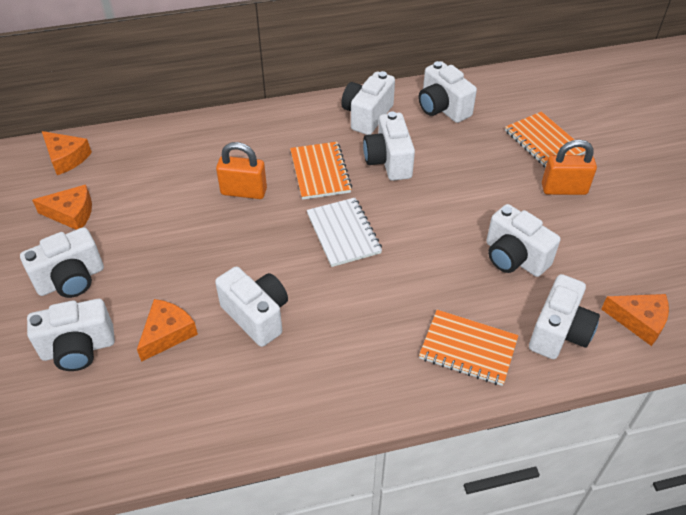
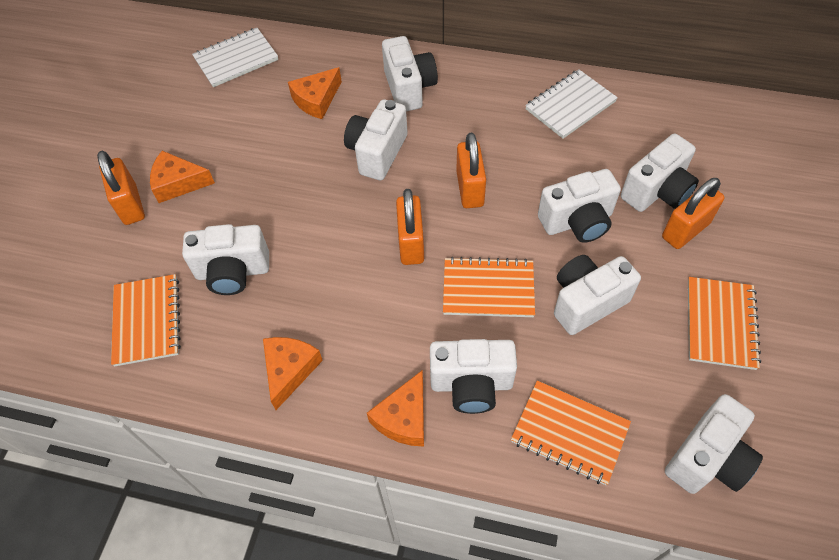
orange notebook: 3 -> 4
orange padlock: 2 -> 4
white notebook: 1 -> 2

